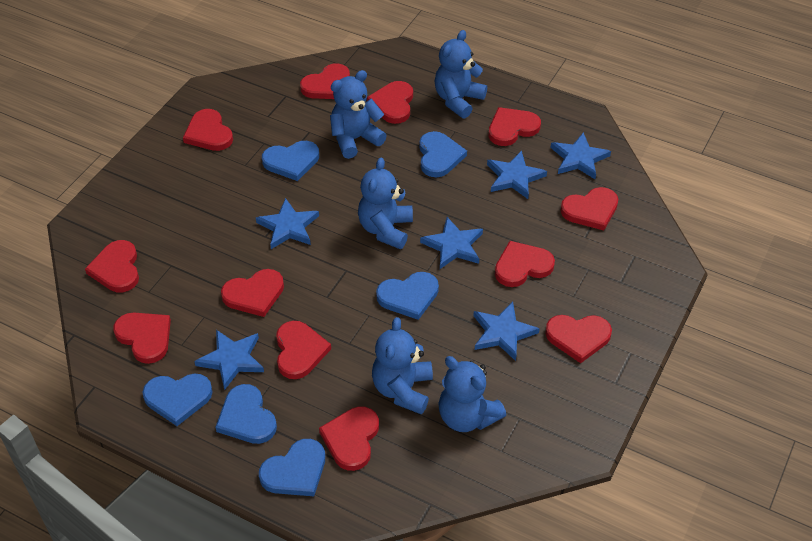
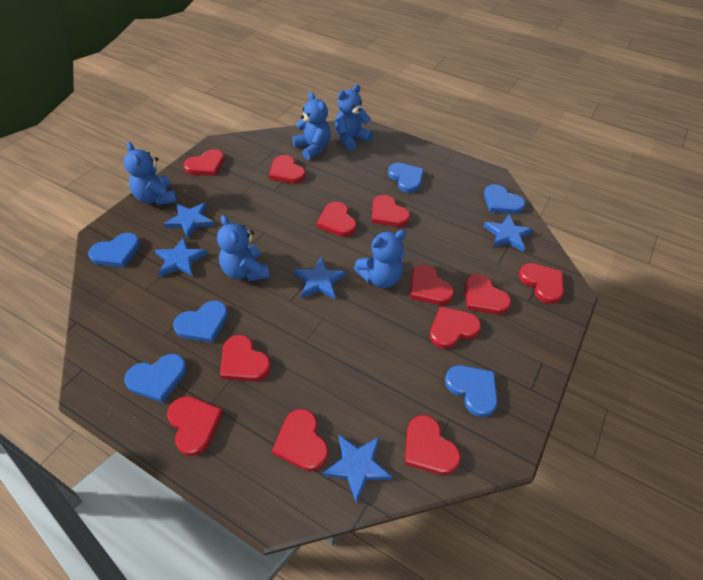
blue star: 6 -> 5

